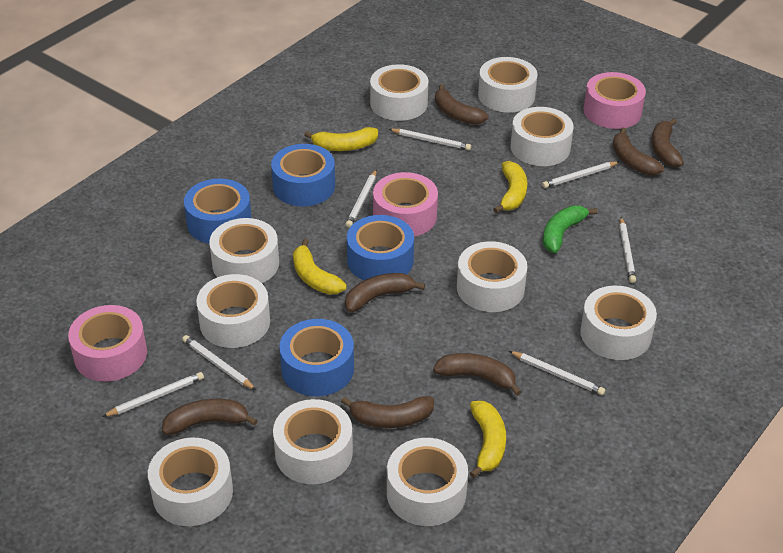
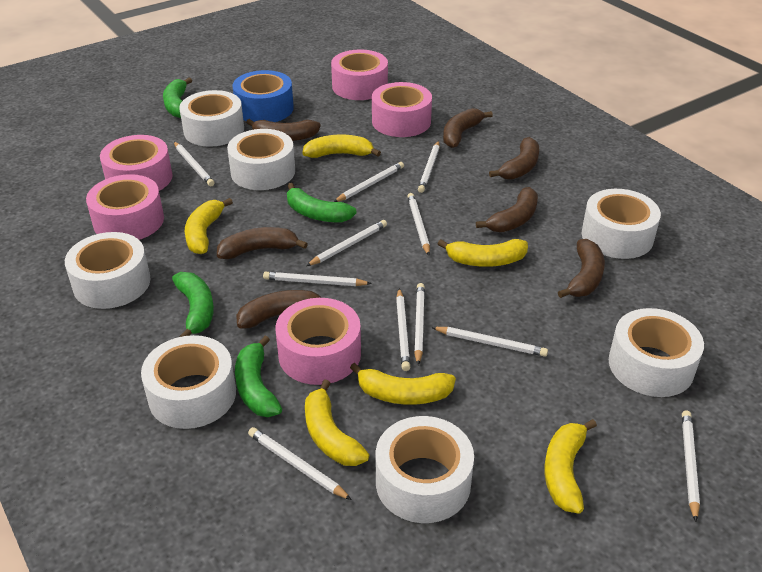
blue tape: 4 -> 1
green banana: 1 -> 4
pink tape: 3 -> 5
white pencil: 7 -> 11
white tape: 10 -> 7
yellow banana: 4 -> 6

